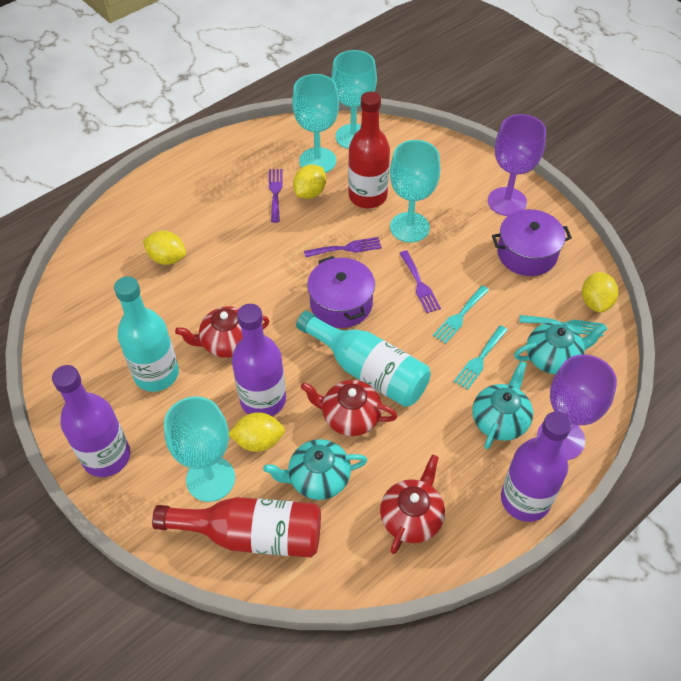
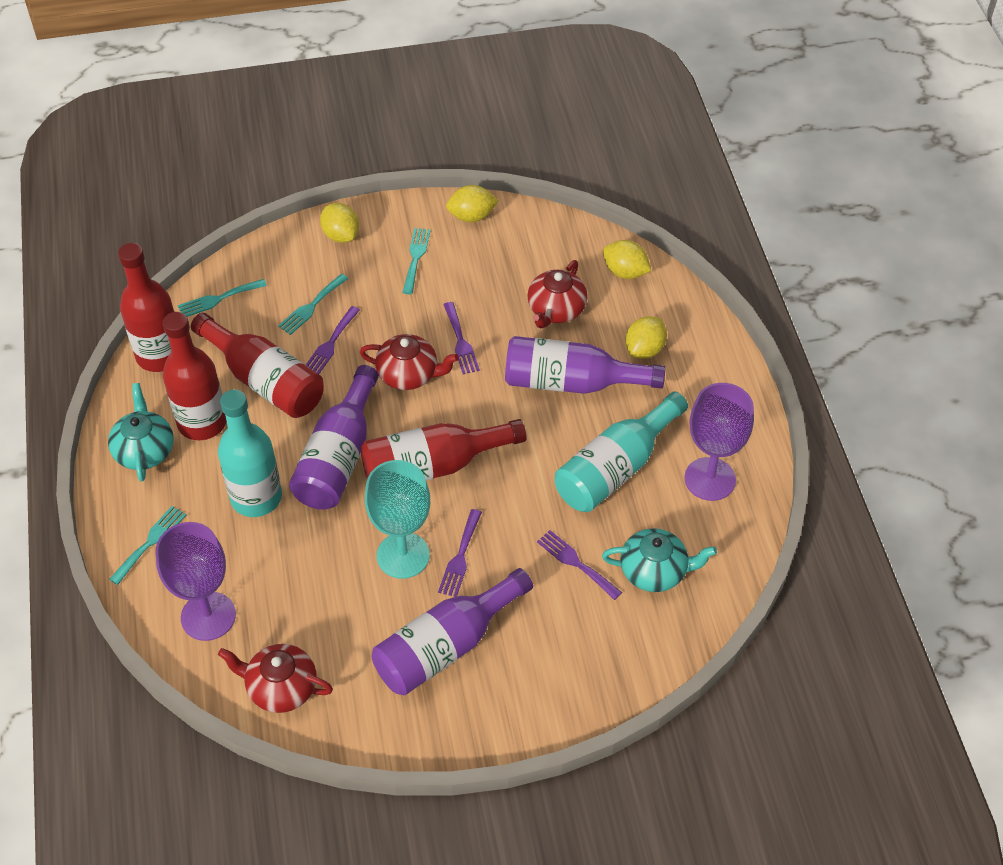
purple fork: 3 -> 4
purple pot: 2 -> 0
red bottle: 2 -> 4
turquoise fork: 3 -> 4
turquoise goblet: 4 -> 1
turquoise teapot: 3 -> 2

